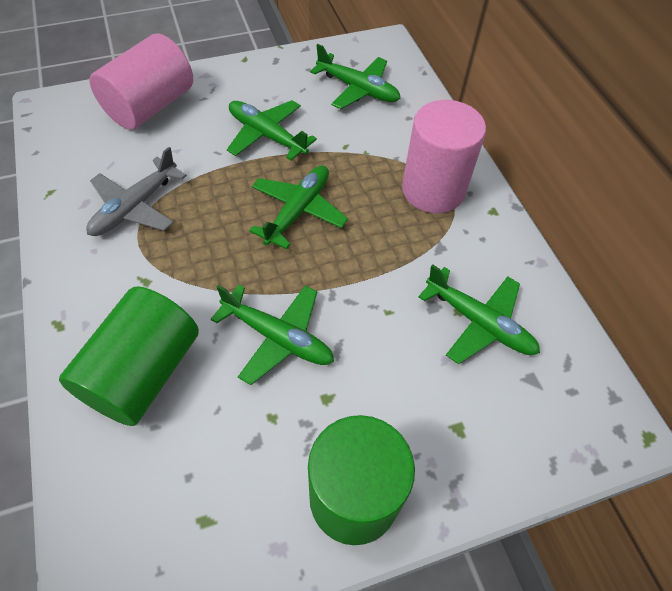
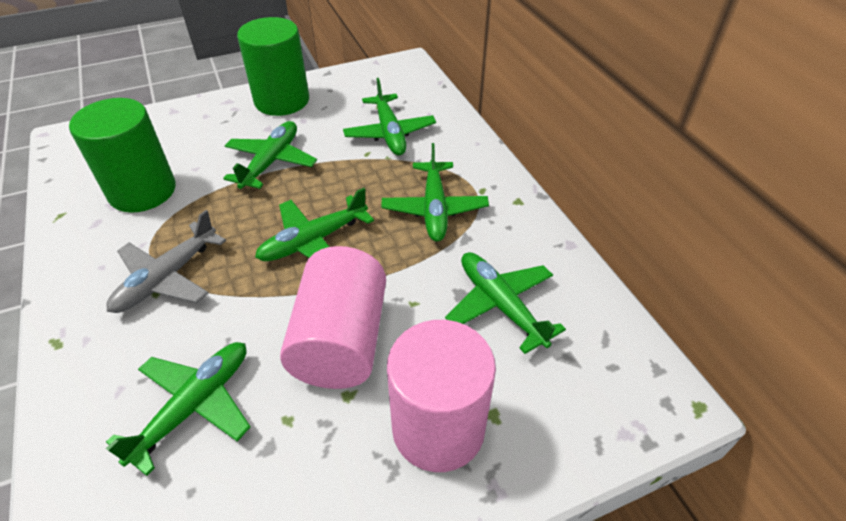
green plane: 5 -> 6

